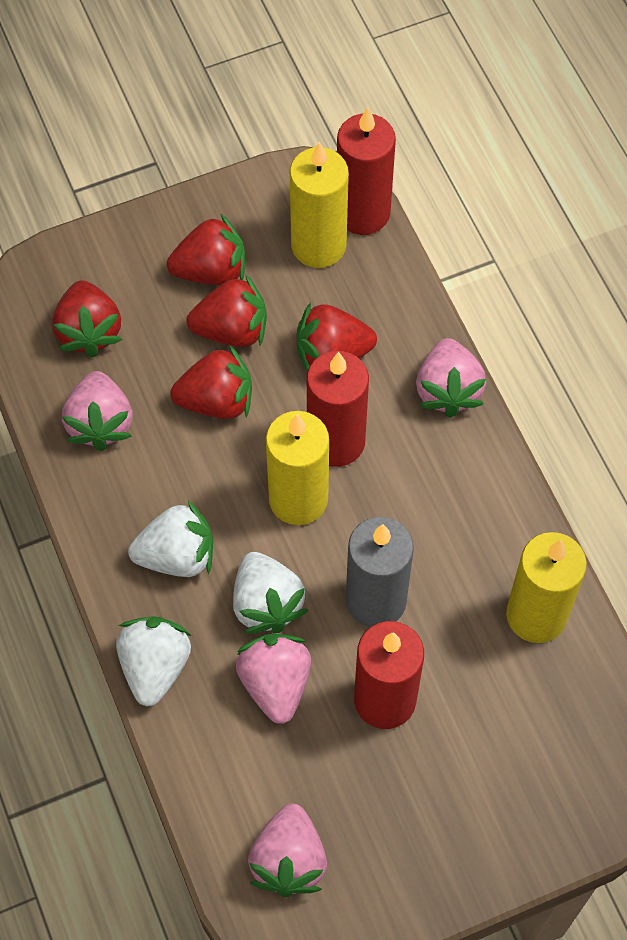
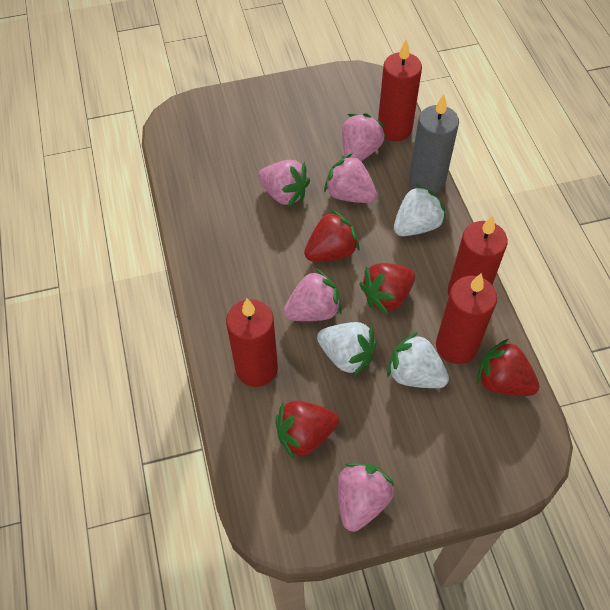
pink strawberry: 4 -> 5
red candle: 3 -> 4
red strawberry: 5 -> 4
yellow candle: 3 -> 0

